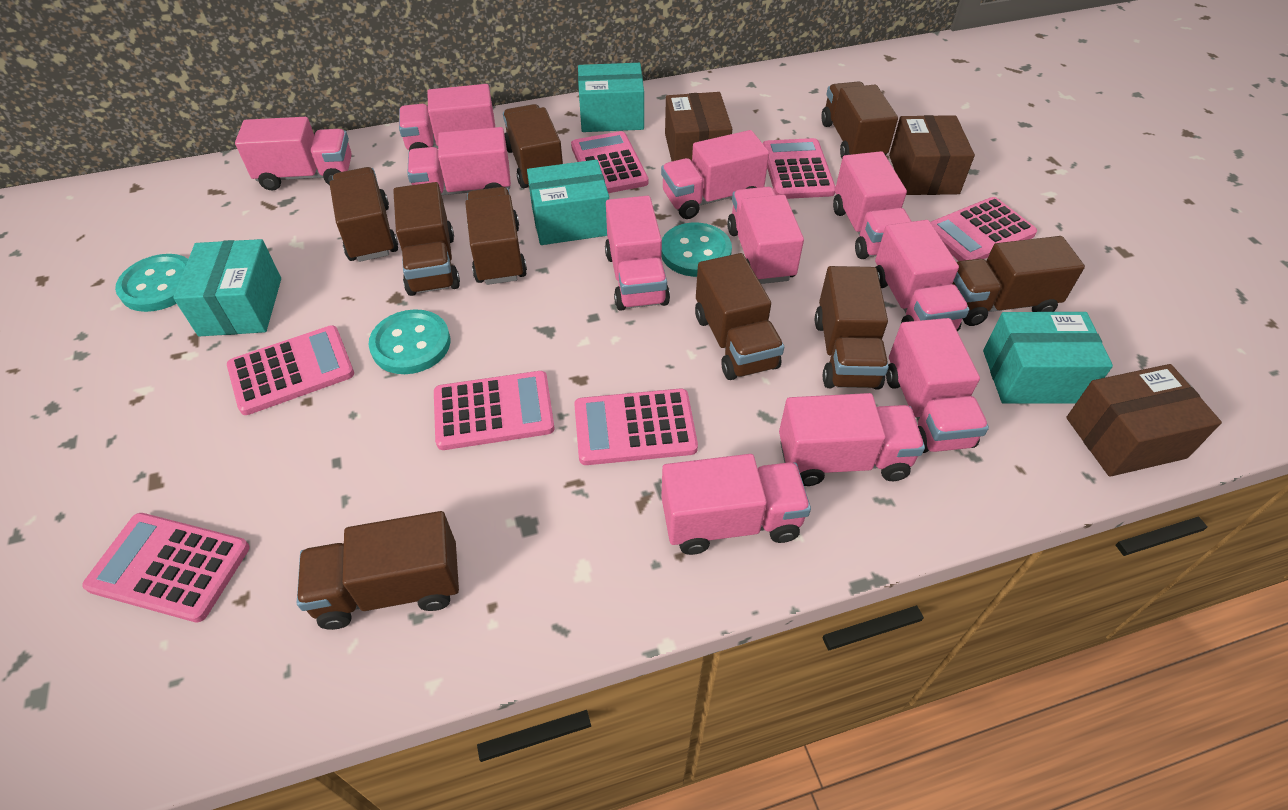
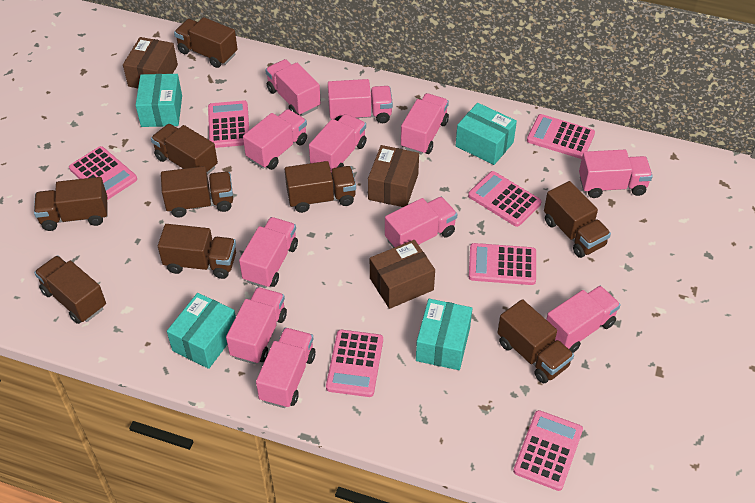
turquoise button: 3 -> 0

